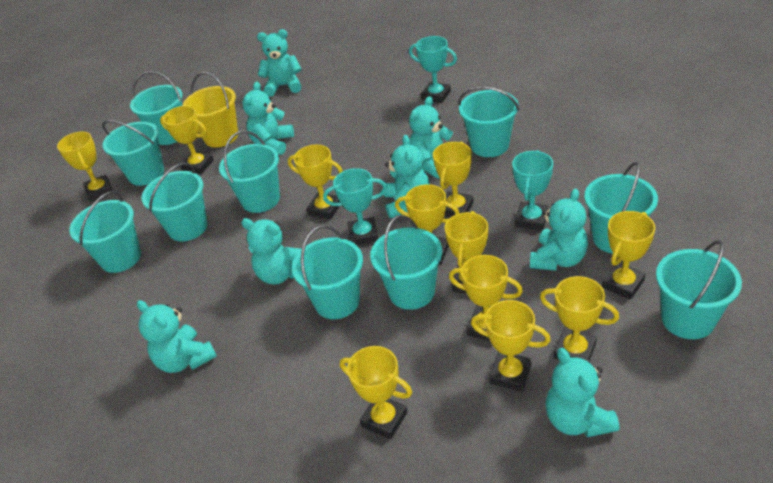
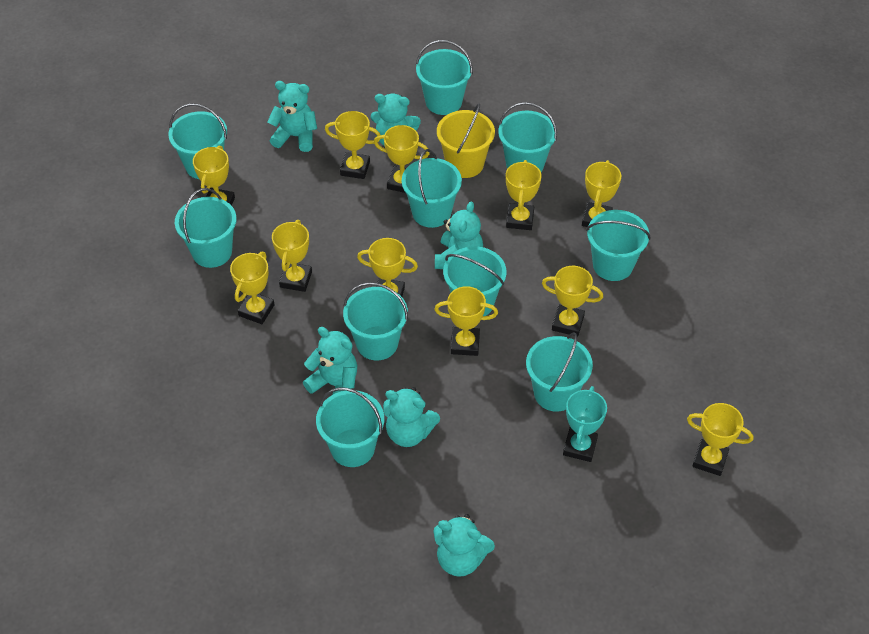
turquoise teddy bear: 8 -> 6
turquoise trophy: 3 -> 1

